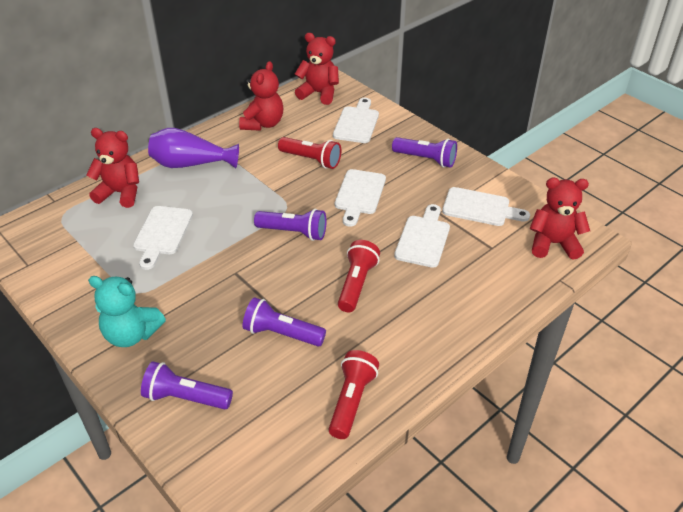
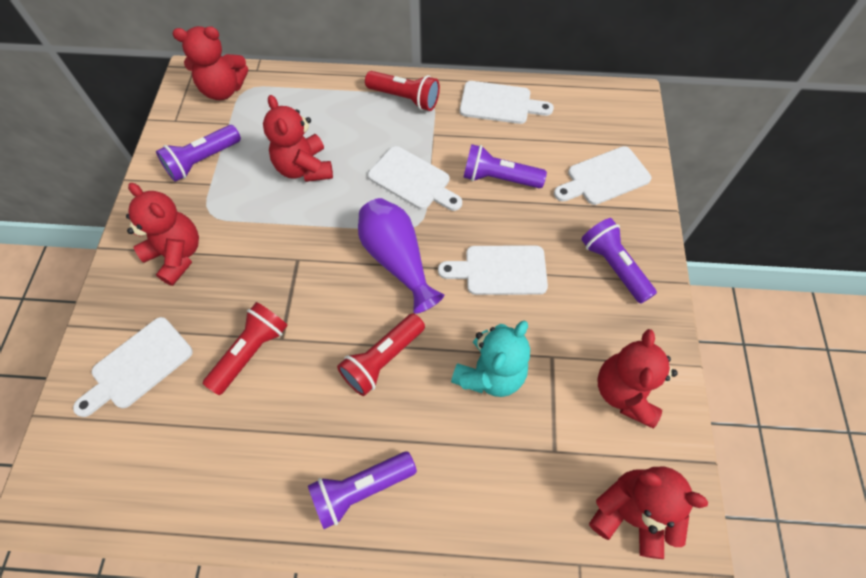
red teddy bear: 4 -> 5

